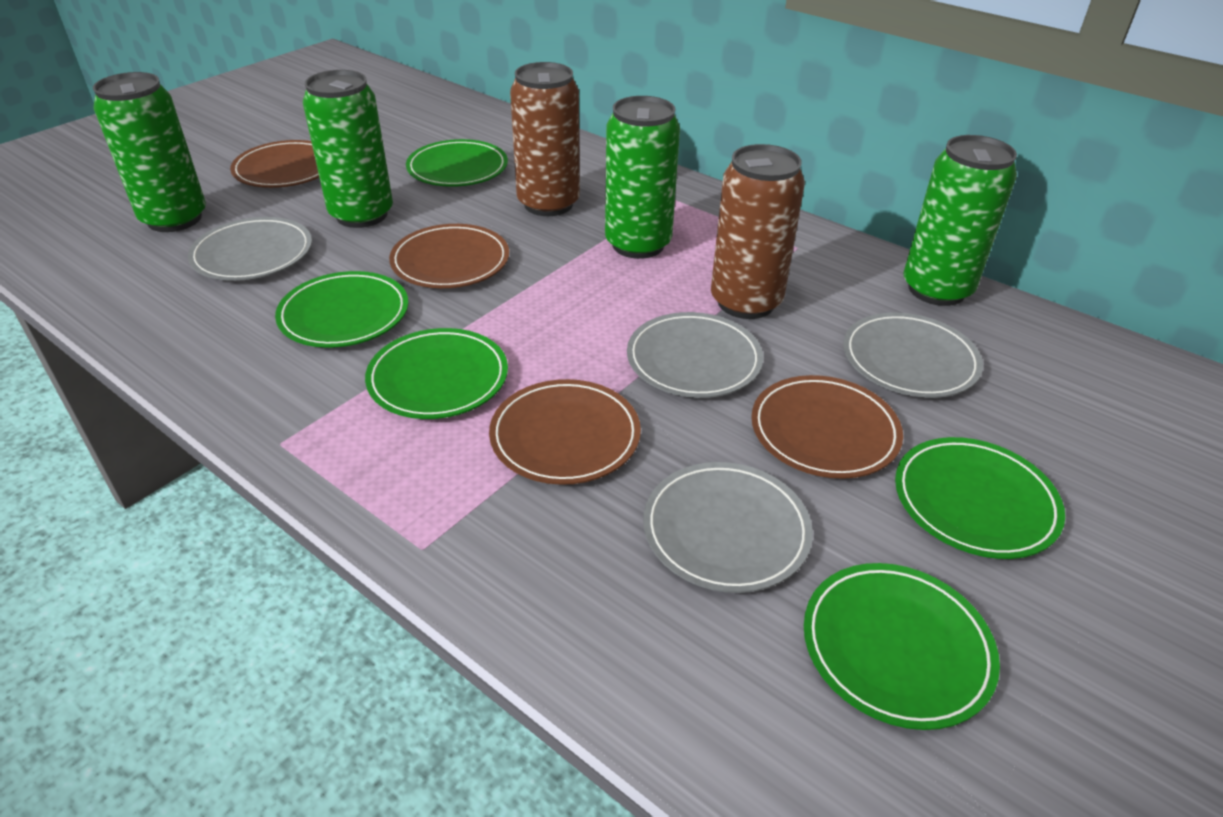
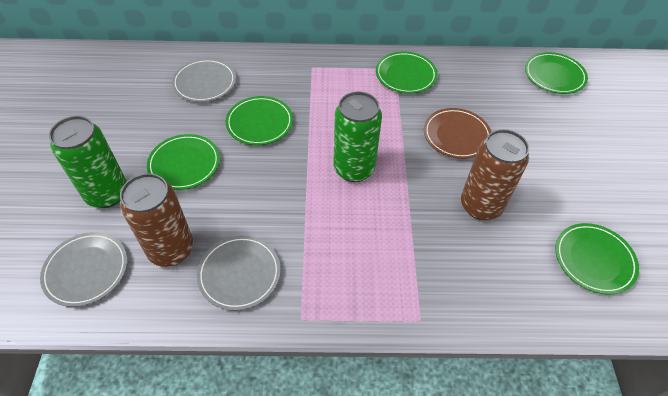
brown plate: 4 -> 1
green can: 4 -> 2
grey plate: 4 -> 3

